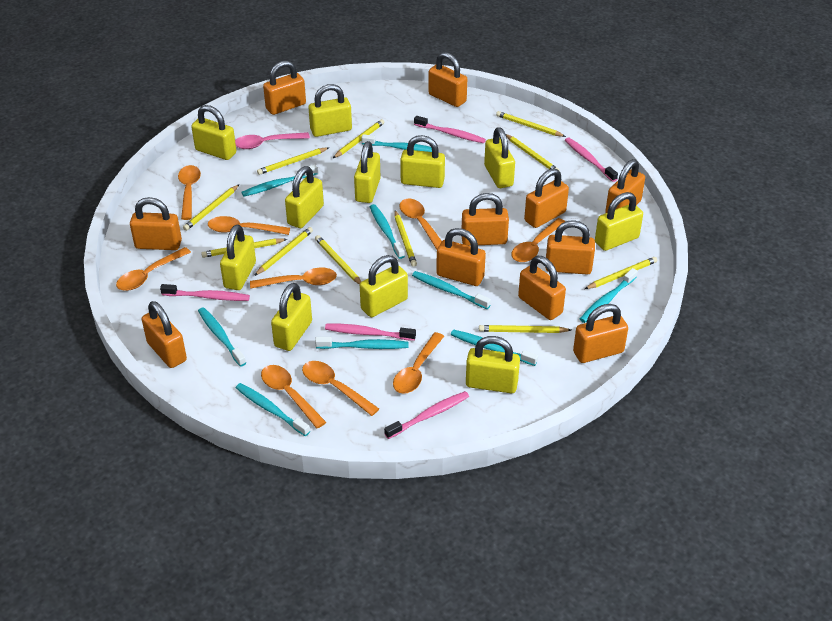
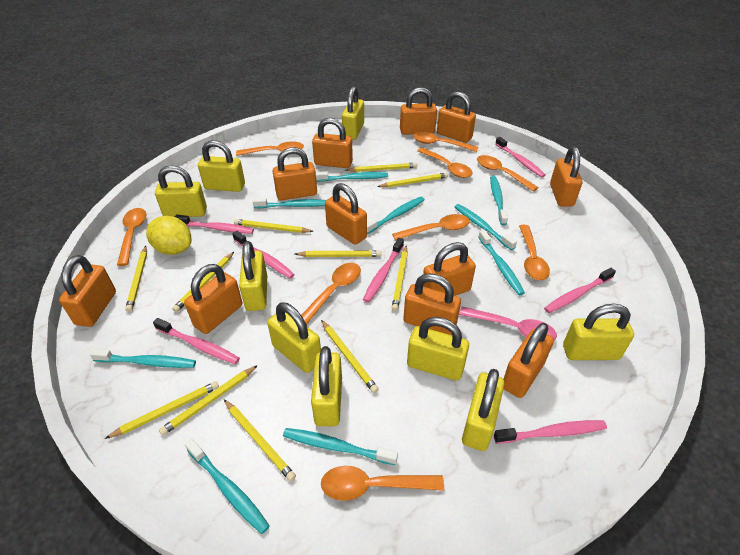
pink toothbrush: 5 -> 7
yellow lemon: 0 -> 1
yellow padlock: 11 -> 9

